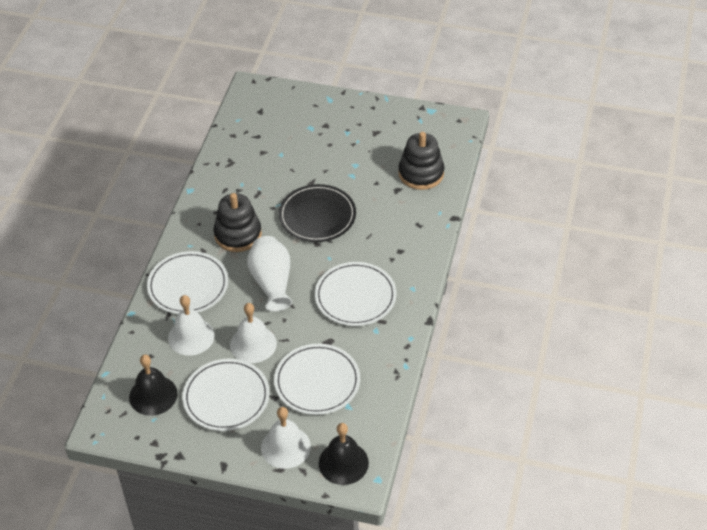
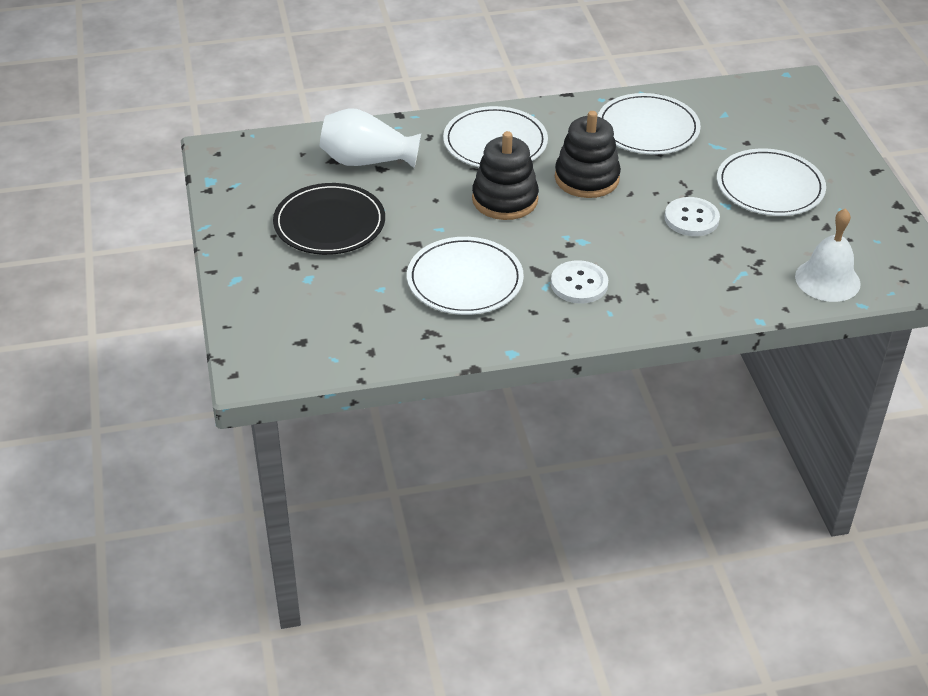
black bell: 2 -> 0
white bell: 3 -> 1
white button: 0 -> 2

